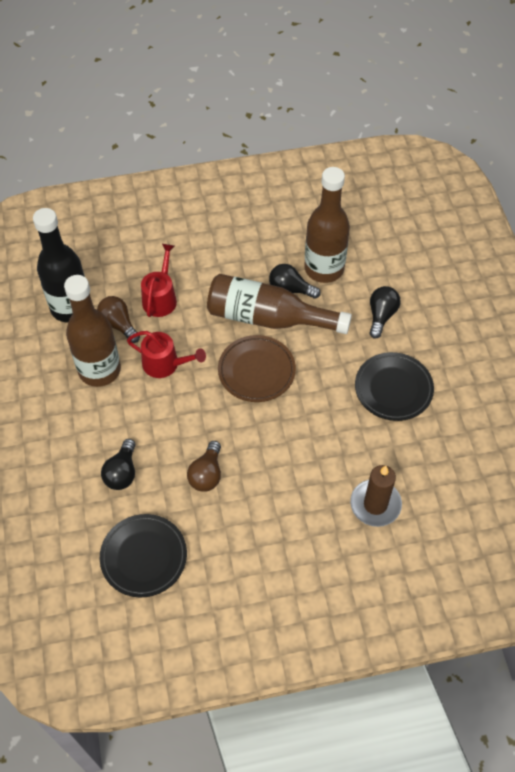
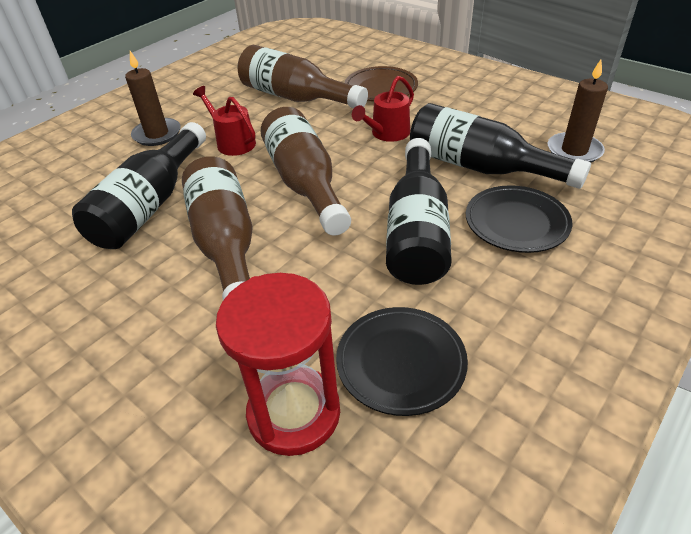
black bottle: 1 -> 3
black light bulb: 3 -> 0
brown candle: 1 -> 2
brown light bulb: 2 -> 0
red hourglass: 0 -> 1

